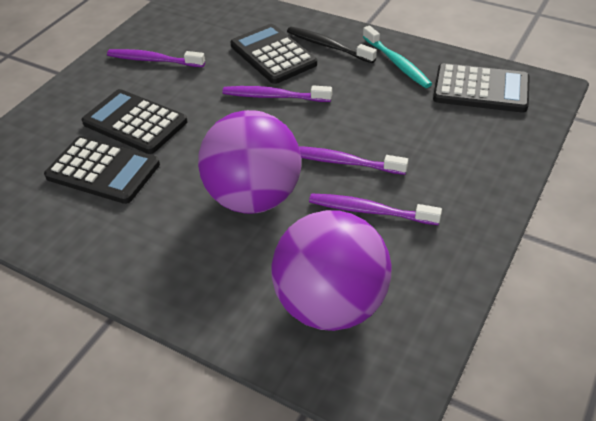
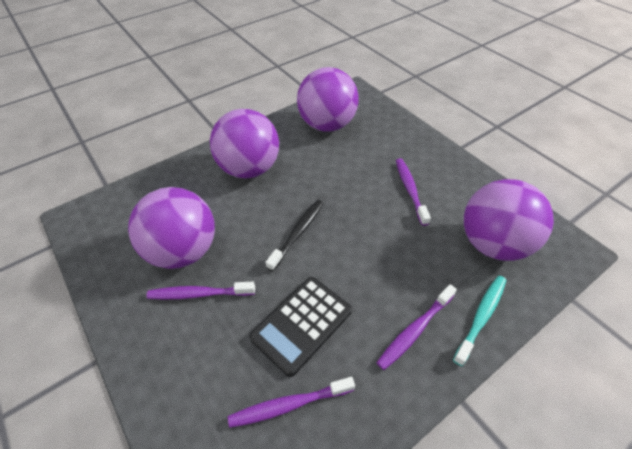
black calculator: 4 -> 1
purple ball: 2 -> 4

